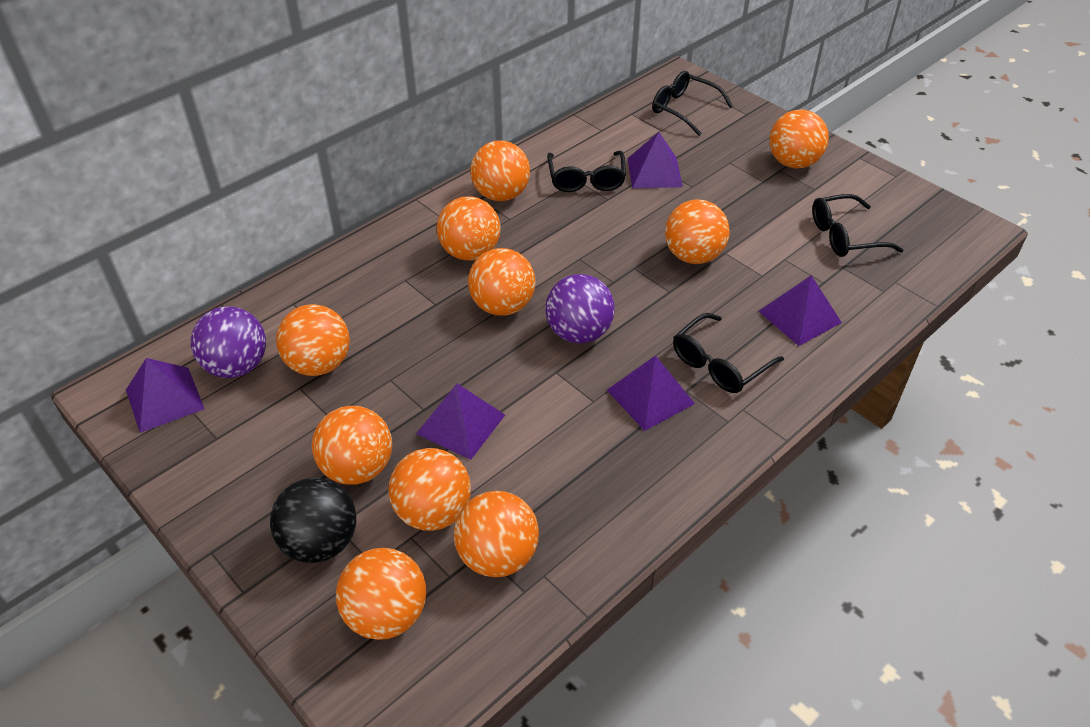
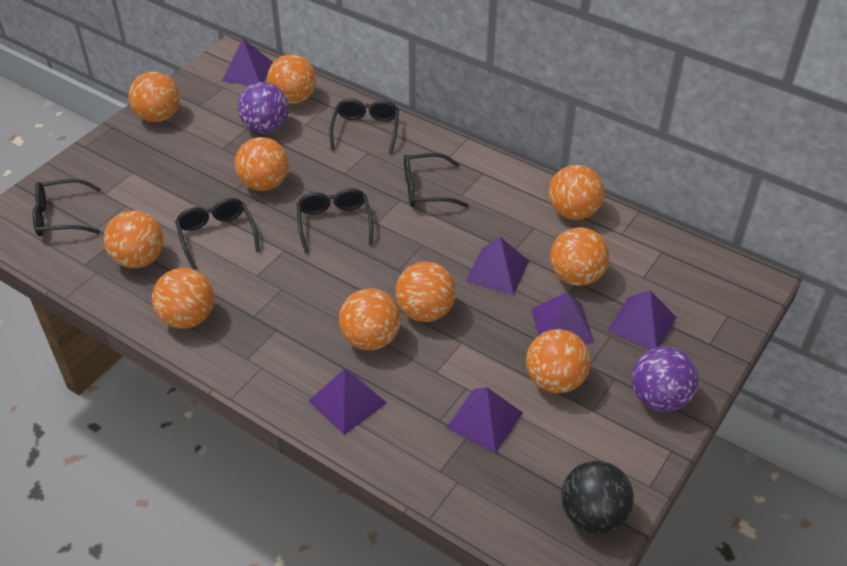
black glasses: 4 -> 5
purple pyramid: 5 -> 6

